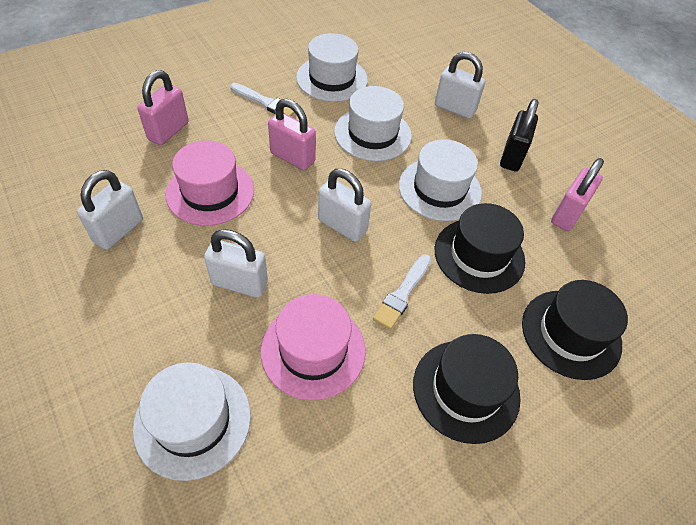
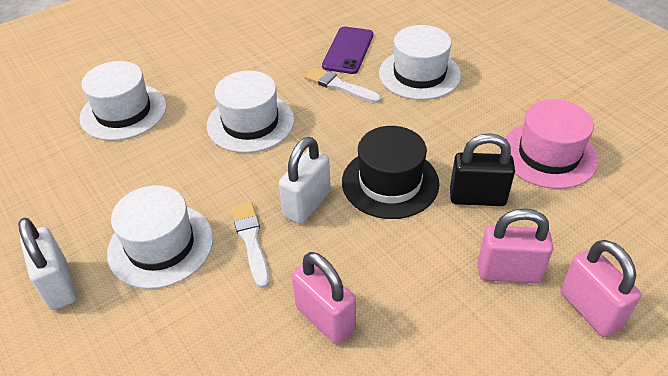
black hat: 3 -> 1
pink hat: 2 -> 1
purple phone: 0 -> 1
white padlock: 4 -> 2

